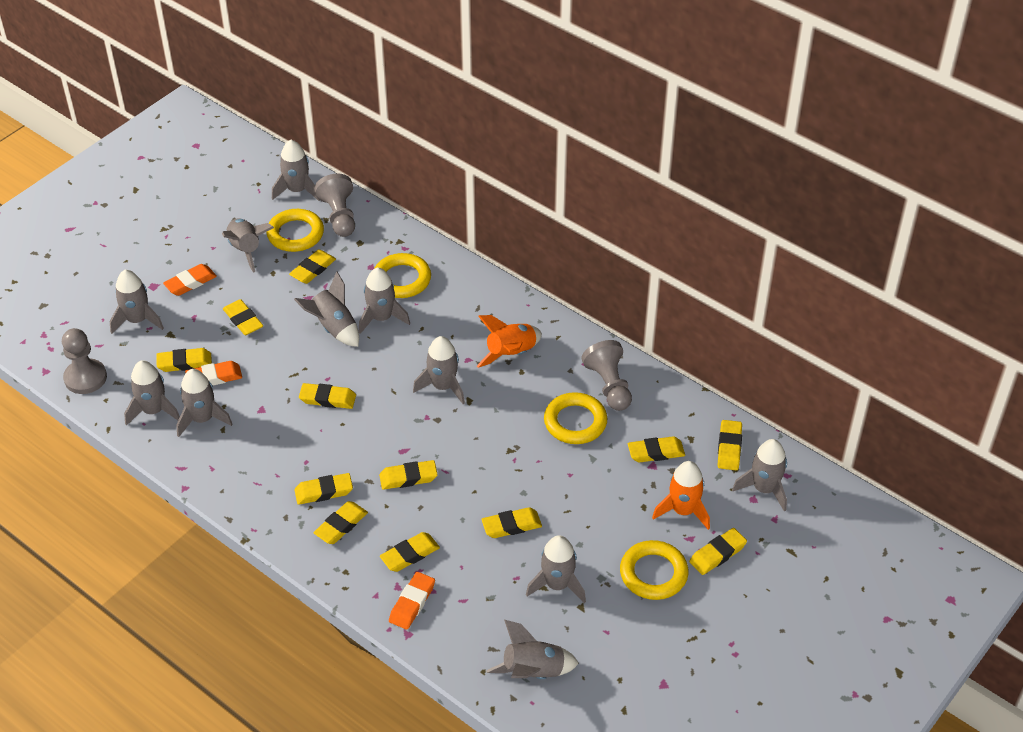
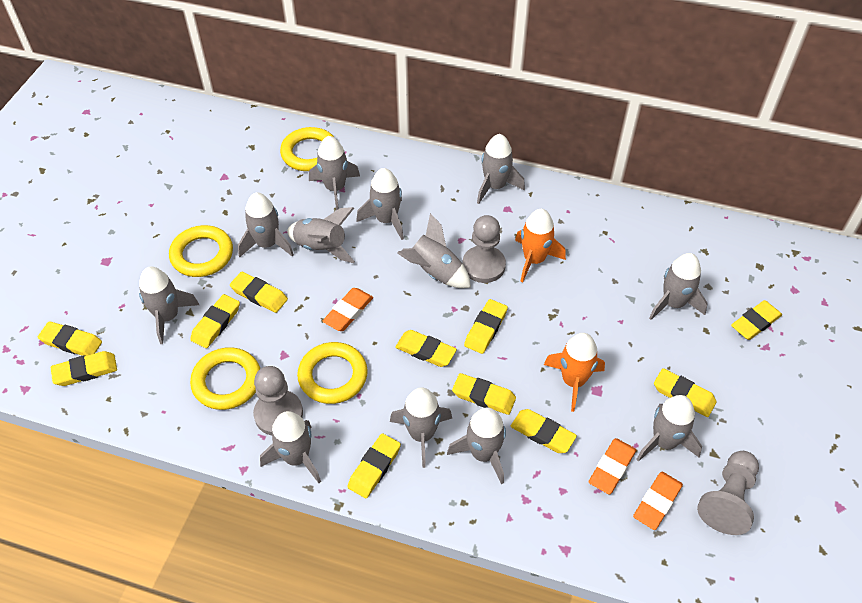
grey rocket: 11 -> 12
yellow eraser: 12 -> 11

